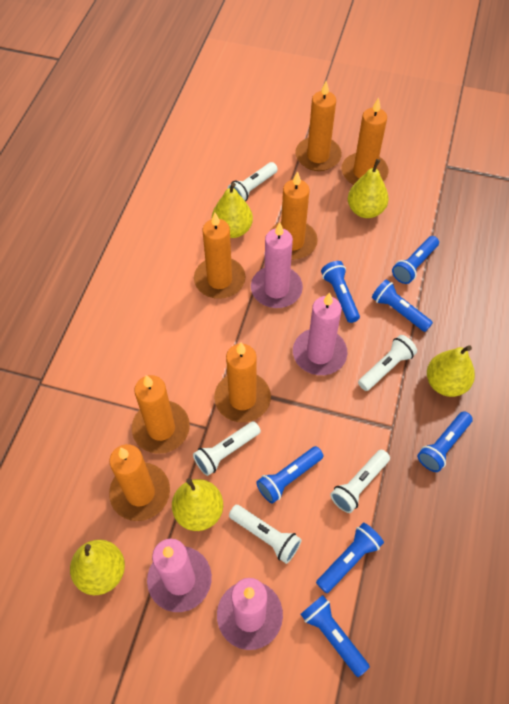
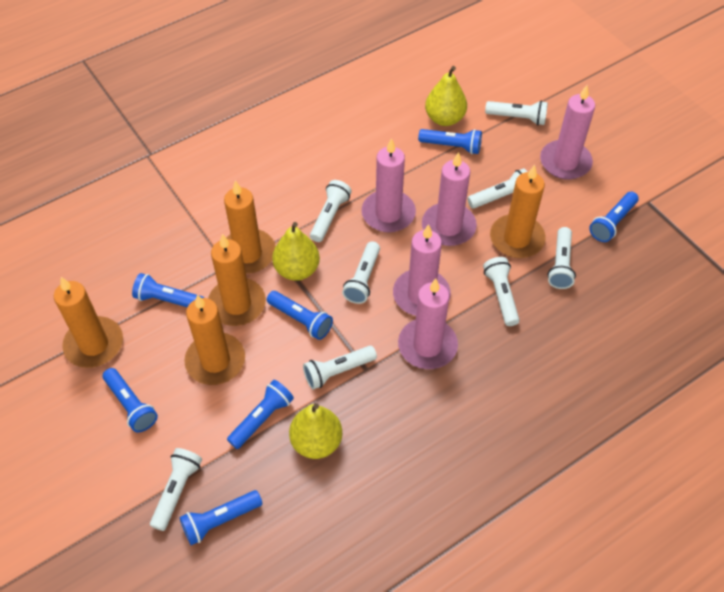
orange candle: 7 -> 5
pink candle: 4 -> 5
white flashlight: 5 -> 8
yellow pear: 5 -> 3

